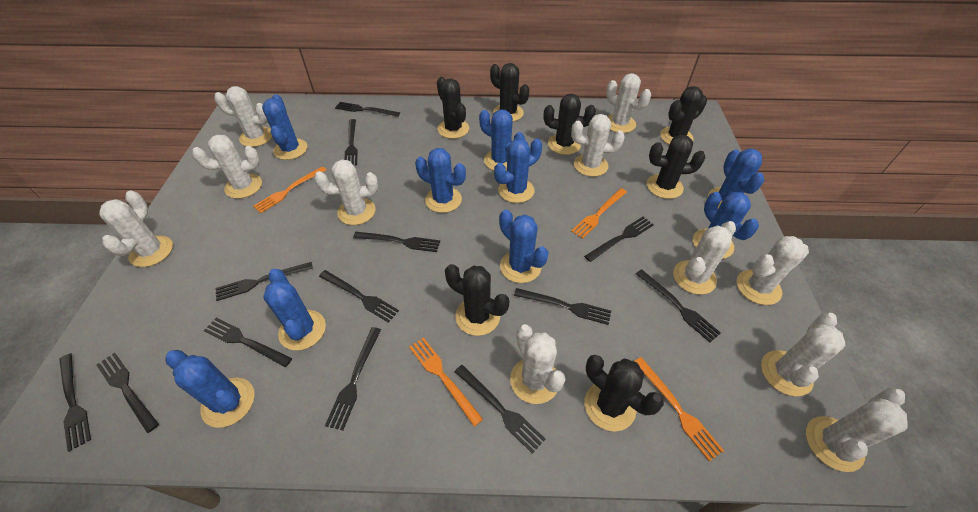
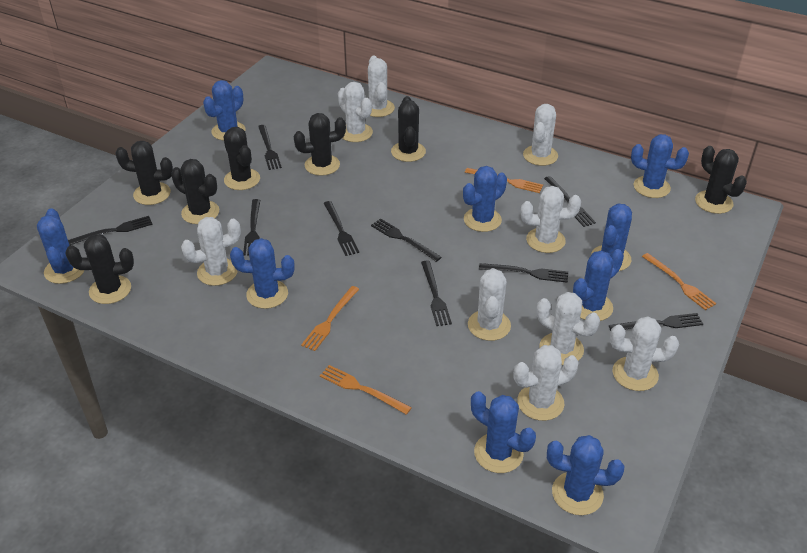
black fork: 13 -> 9
white cactus: 11 -> 9

